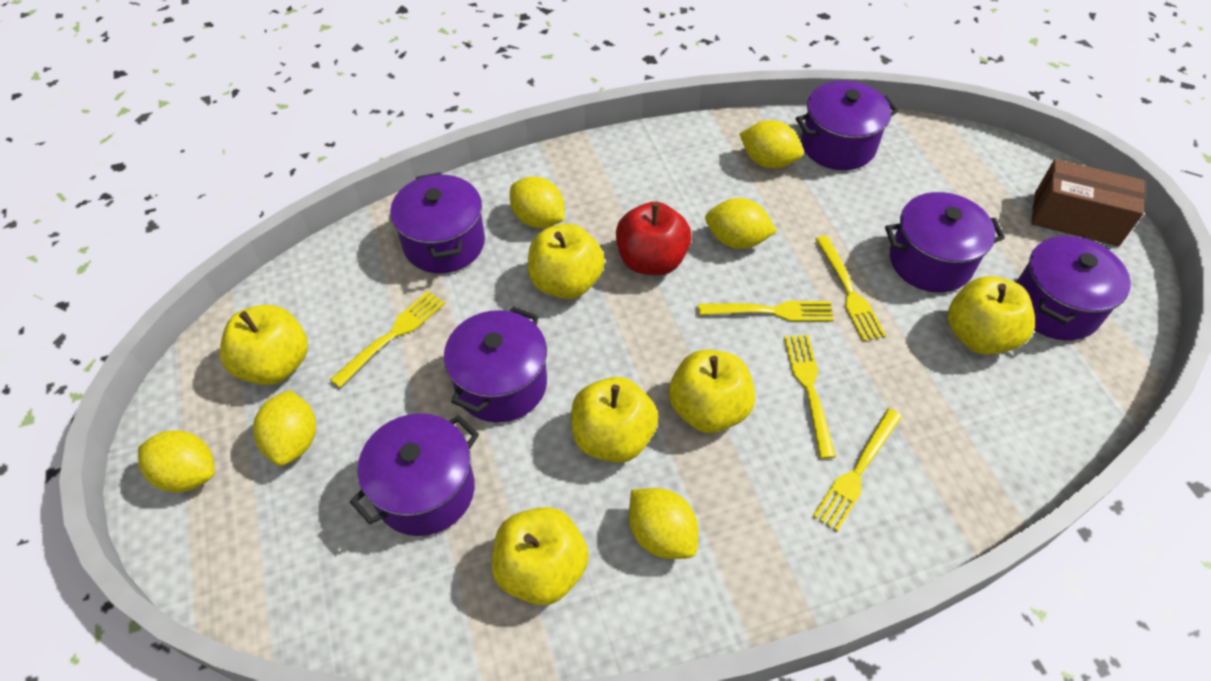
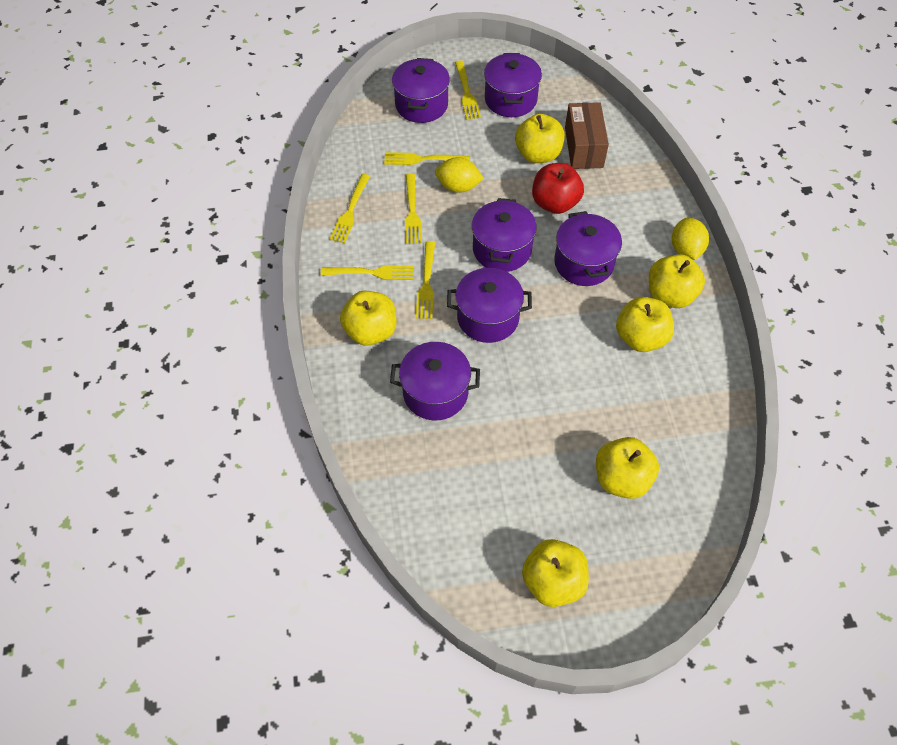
yellow fork: 5 -> 6
yellow lemon: 6 -> 2

